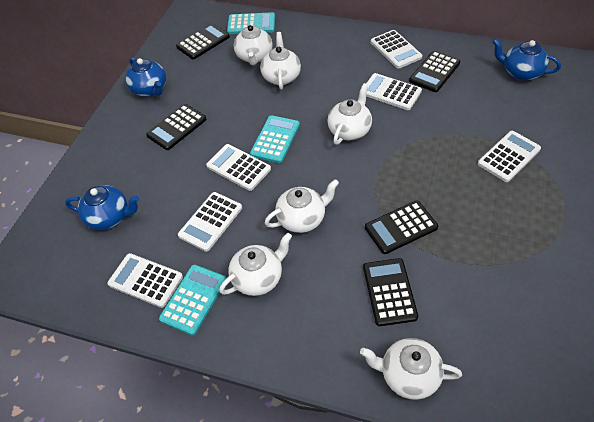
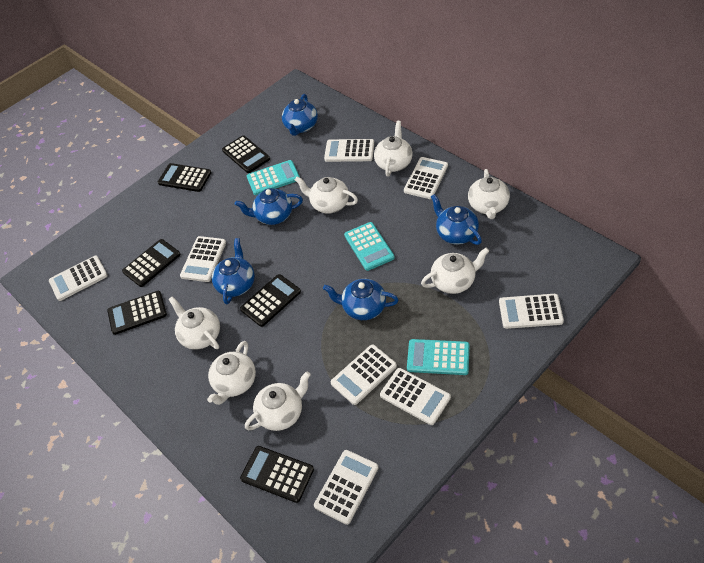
black calculator: 5 -> 6
blue teapot: 3 -> 5
white calculator: 6 -> 8
white teapot: 6 -> 7

